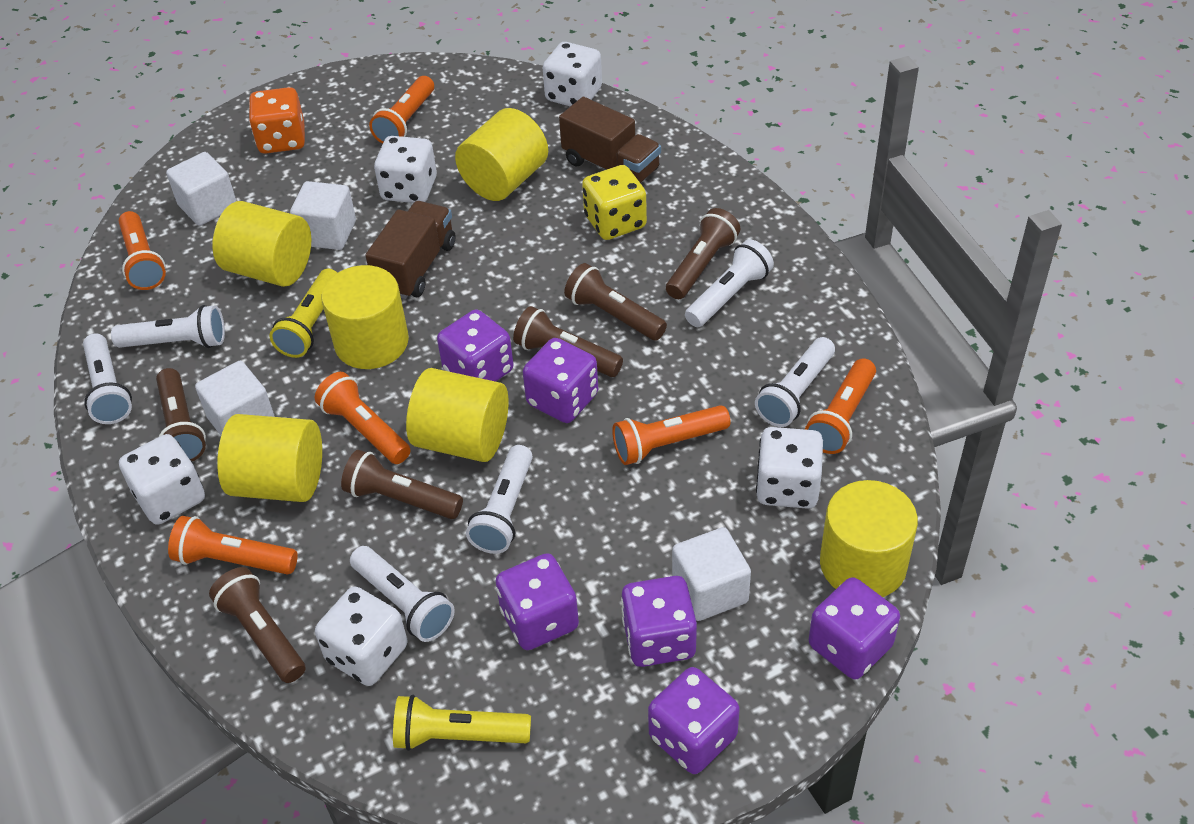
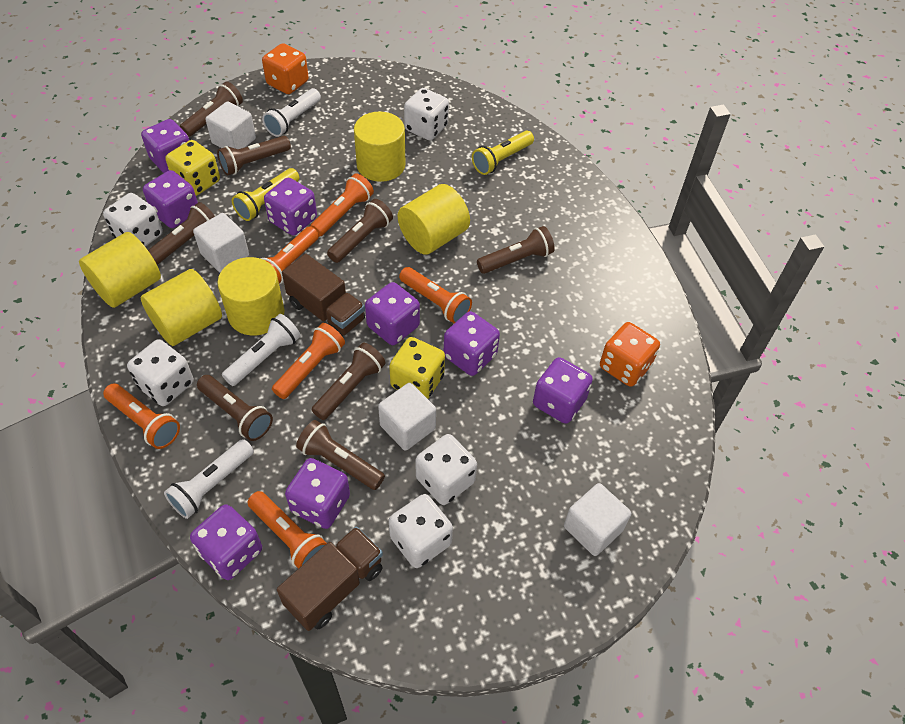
brown flashlight: 6 -> 8
orange dice: 1 -> 2
purple dice: 6 -> 8
white flashlight: 6 -> 3
yellow cylinder: 6 -> 5
yellow dice: 1 -> 2

